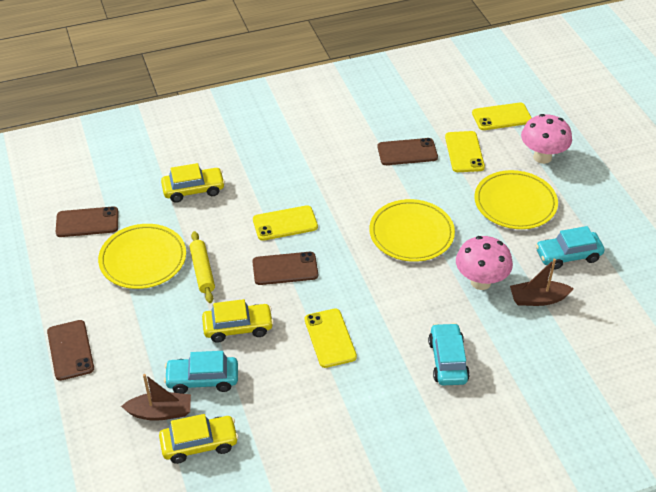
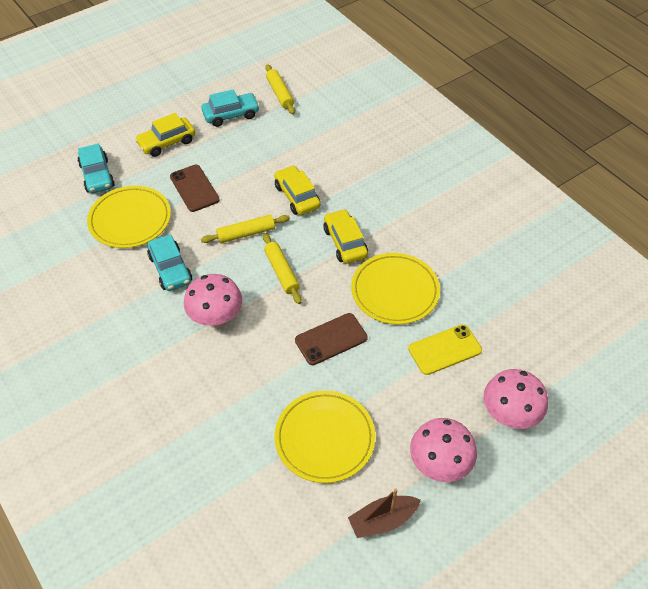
brown boat: 2 -> 1
brown phone: 4 -> 2
pink mushroom: 2 -> 3
yellow phone: 4 -> 1
yellow rolling pin: 1 -> 3

